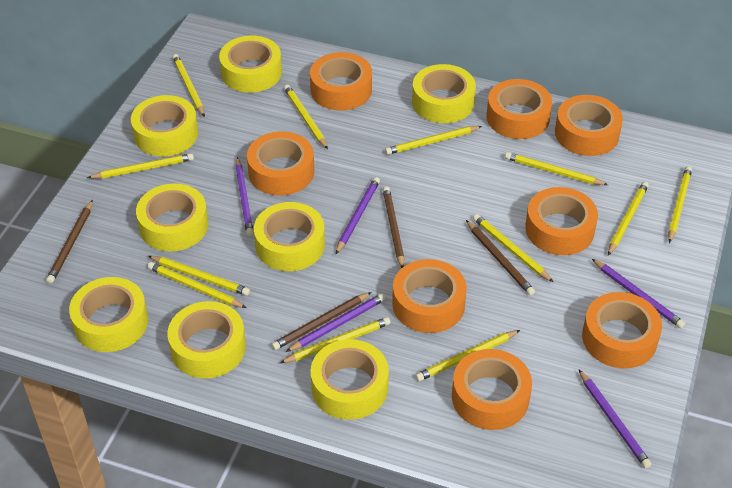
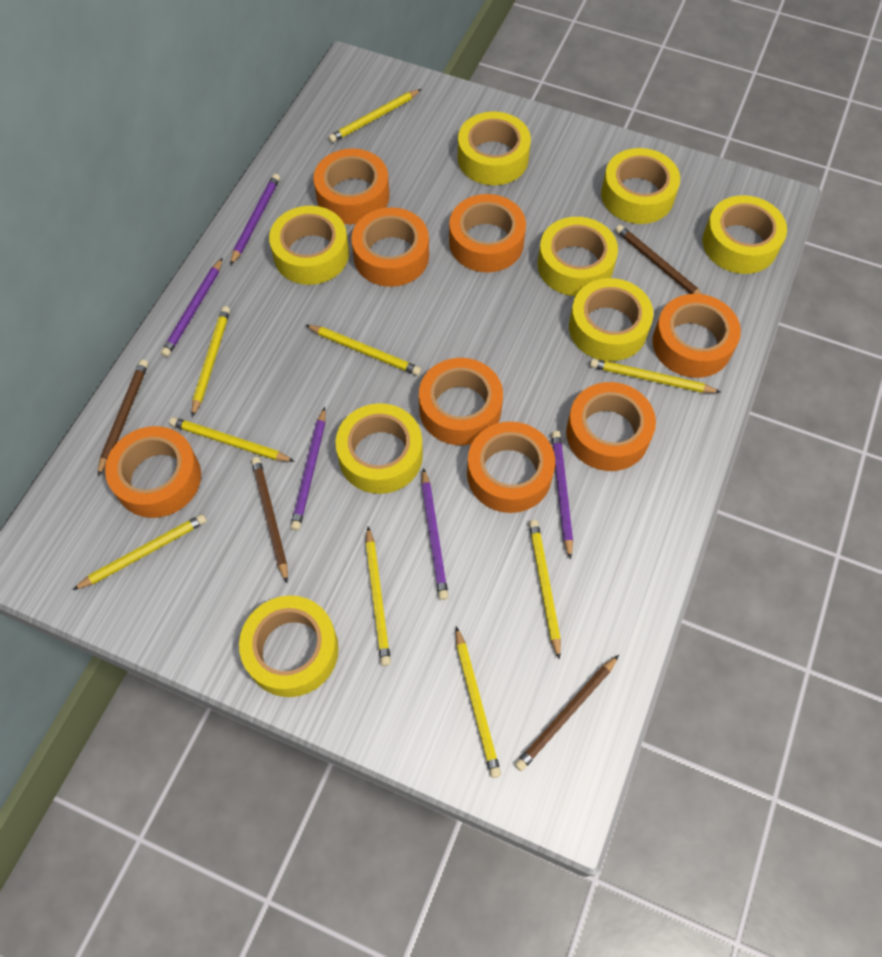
yellow pencil: 12 -> 9

